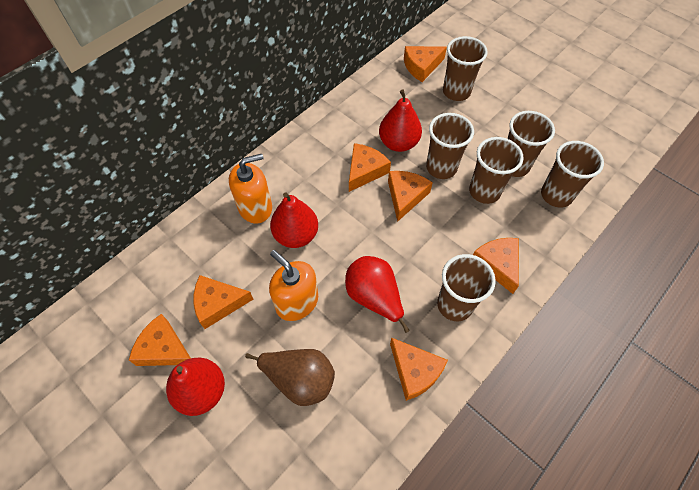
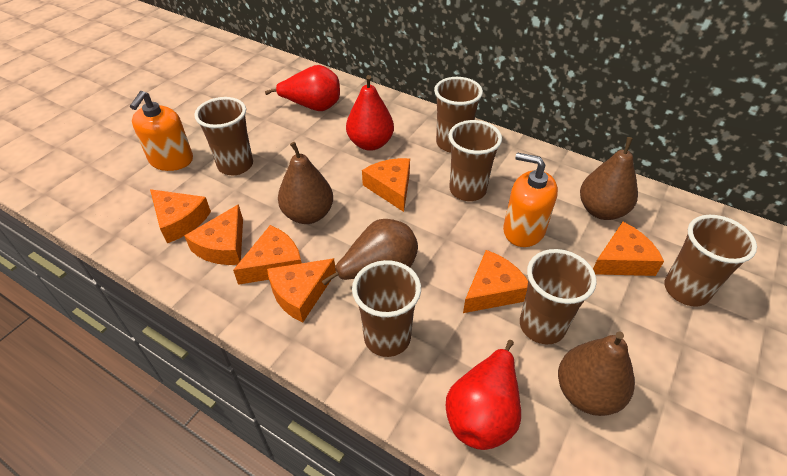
brown pear: 1 -> 4
red pear: 4 -> 3

